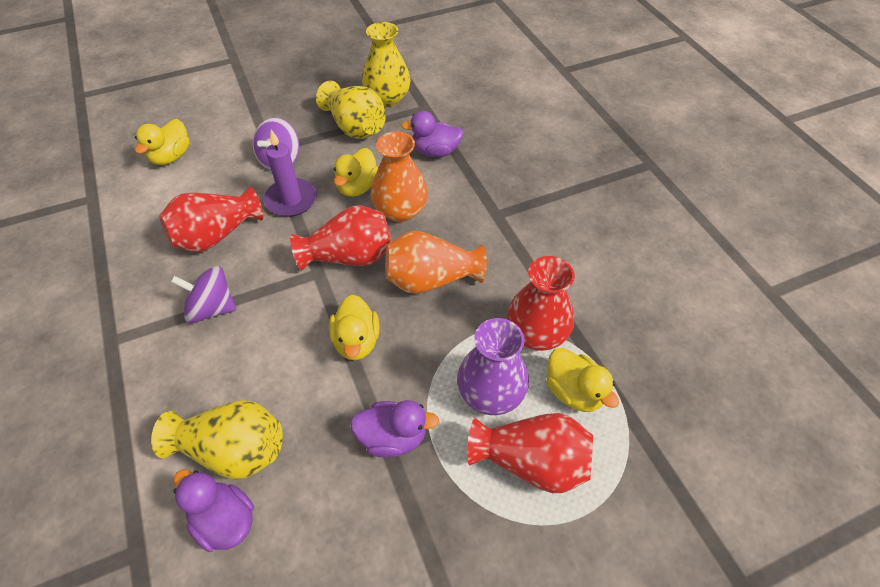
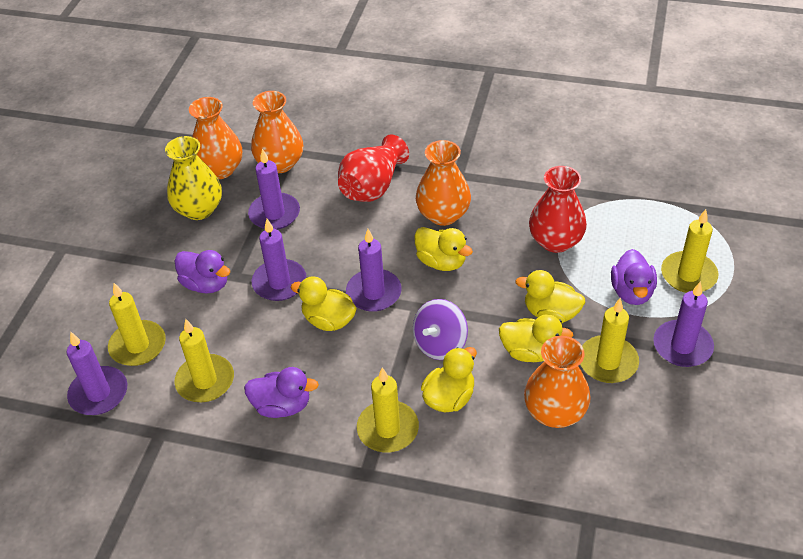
orange vase: 2 -> 4
purple candle: 1 -> 5
purple spinning top: 2 -> 1
purple vase: 1 -> 0
red vase: 4 -> 2
yellow candle: 0 -> 5
yellow duck: 4 -> 5
yellow vase: 3 -> 1

